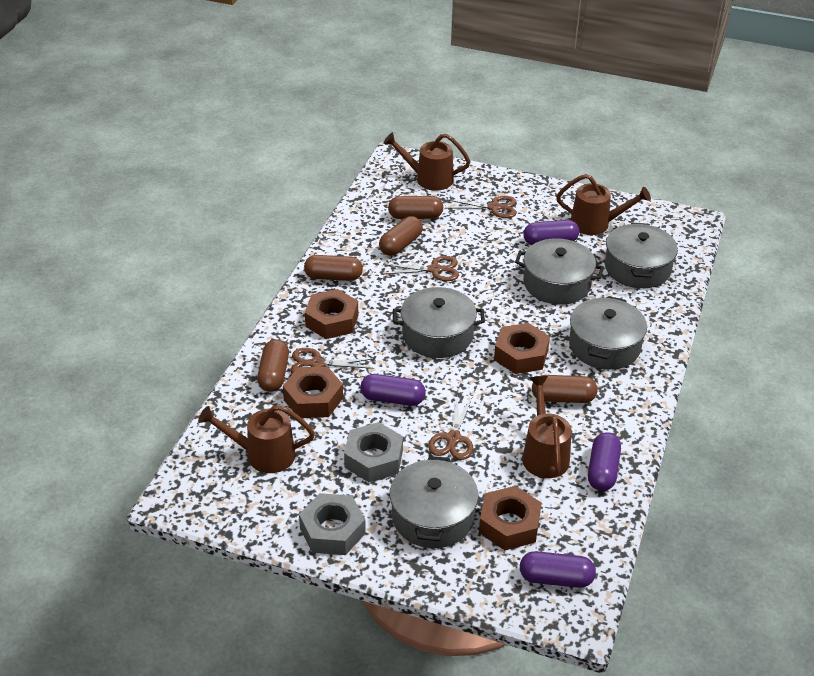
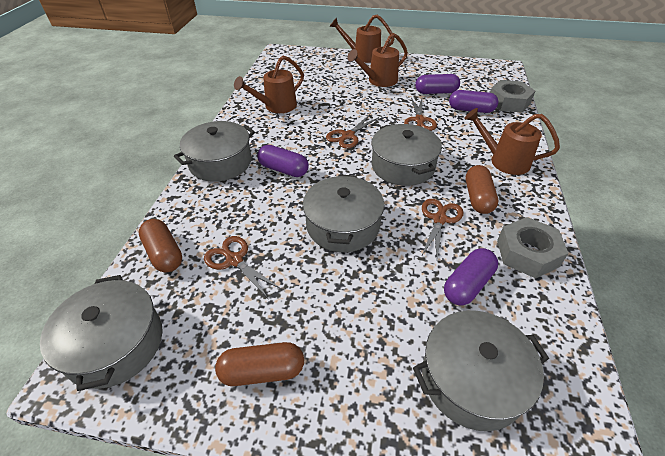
brown capsule: 5 -> 3
brown nut: 4 -> 0

